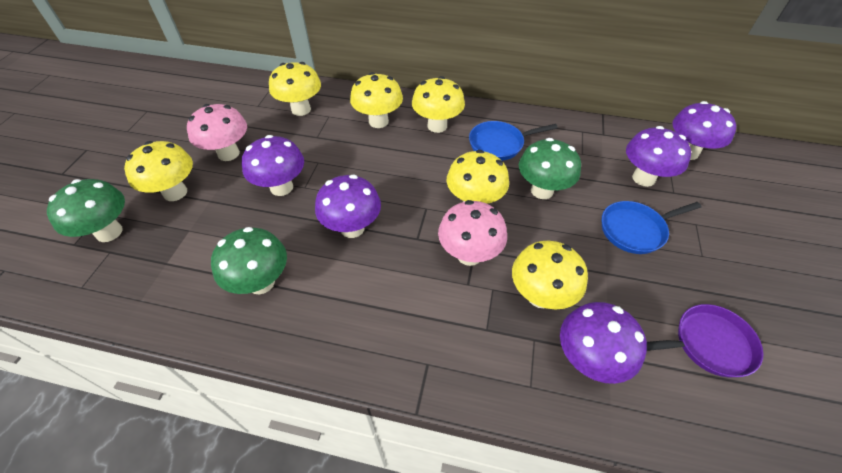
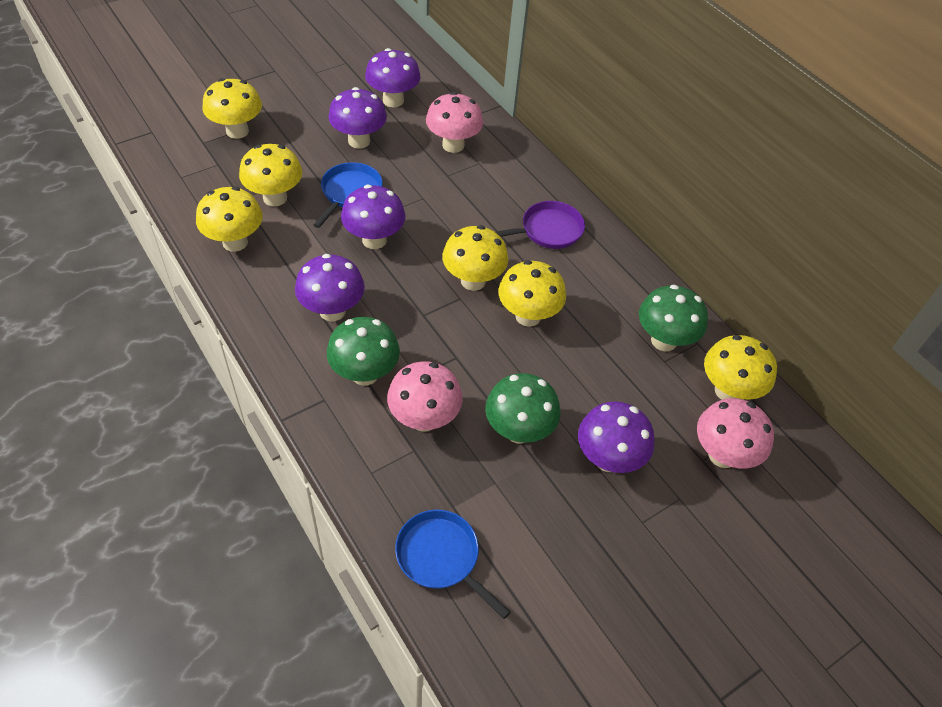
pink mushroom: 2 -> 3

